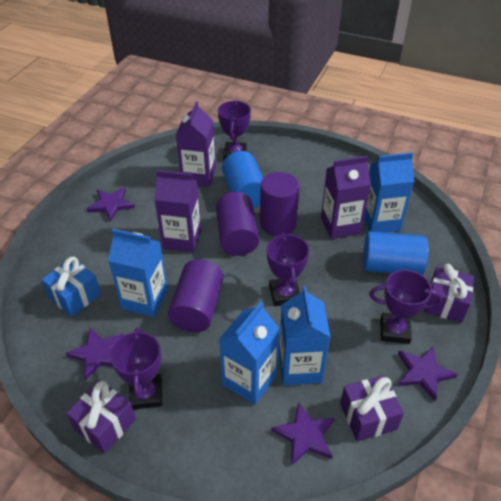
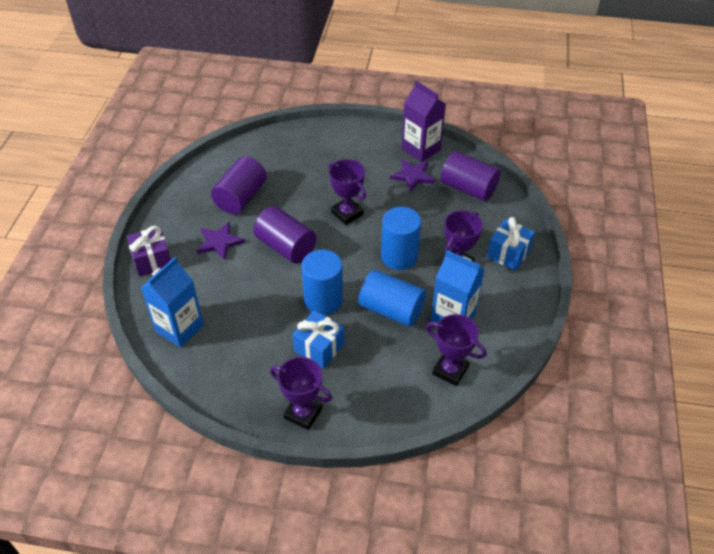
blue carton: 4 -> 2
blue cylinder: 2 -> 3
blue gift: 1 -> 2
purple carton: 3 -> 1
purple gift: 3 -> 1
purple star: 4 -> 2

